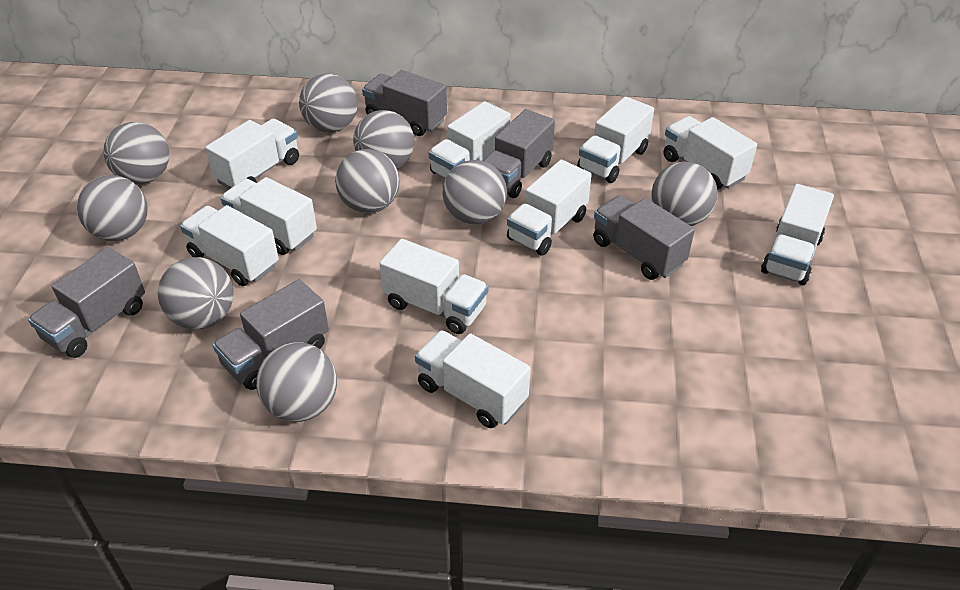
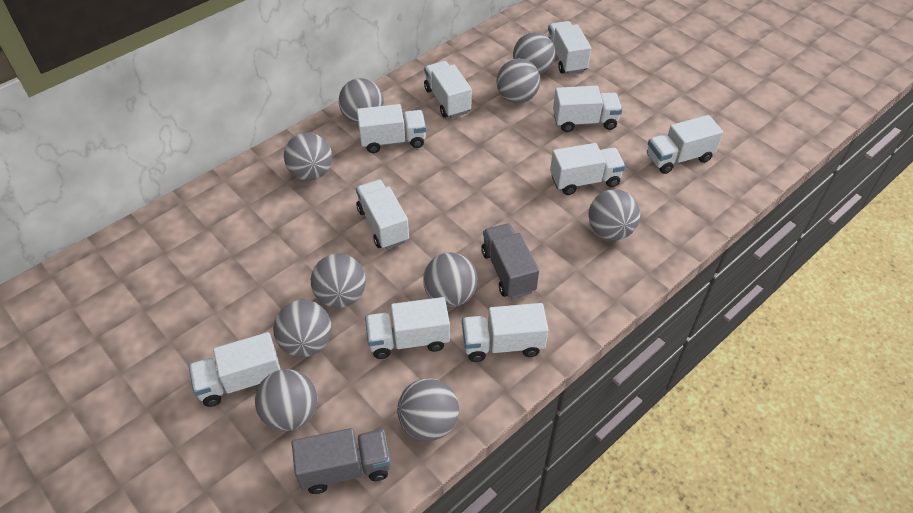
grey ball: 9 -> 10
grey truck: 5 -> 2

